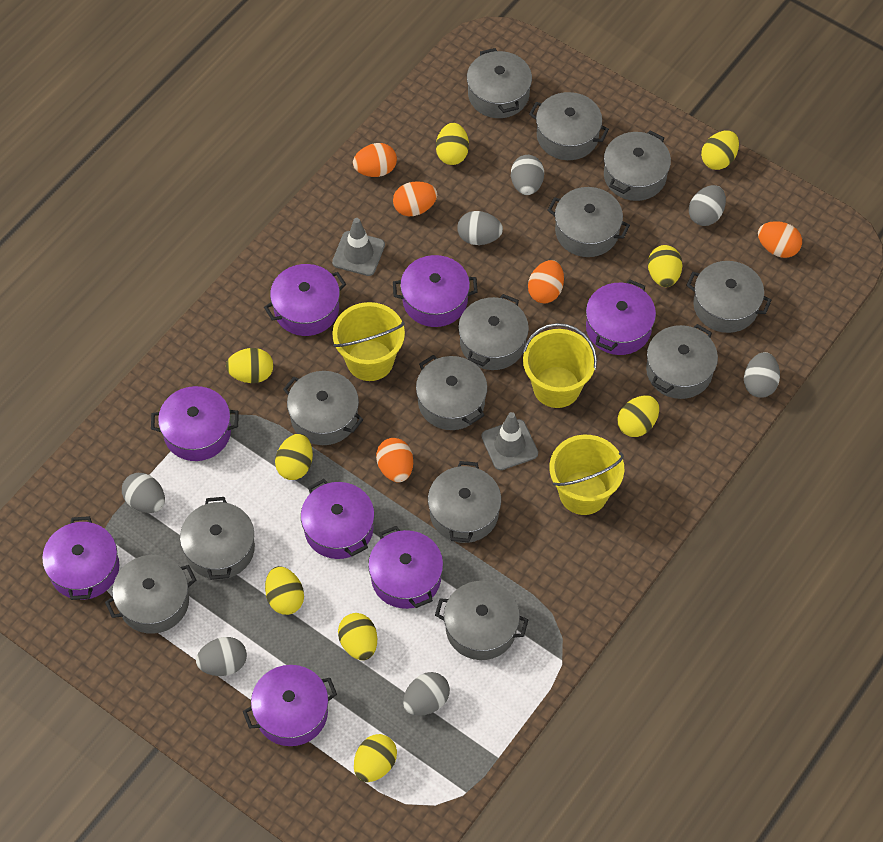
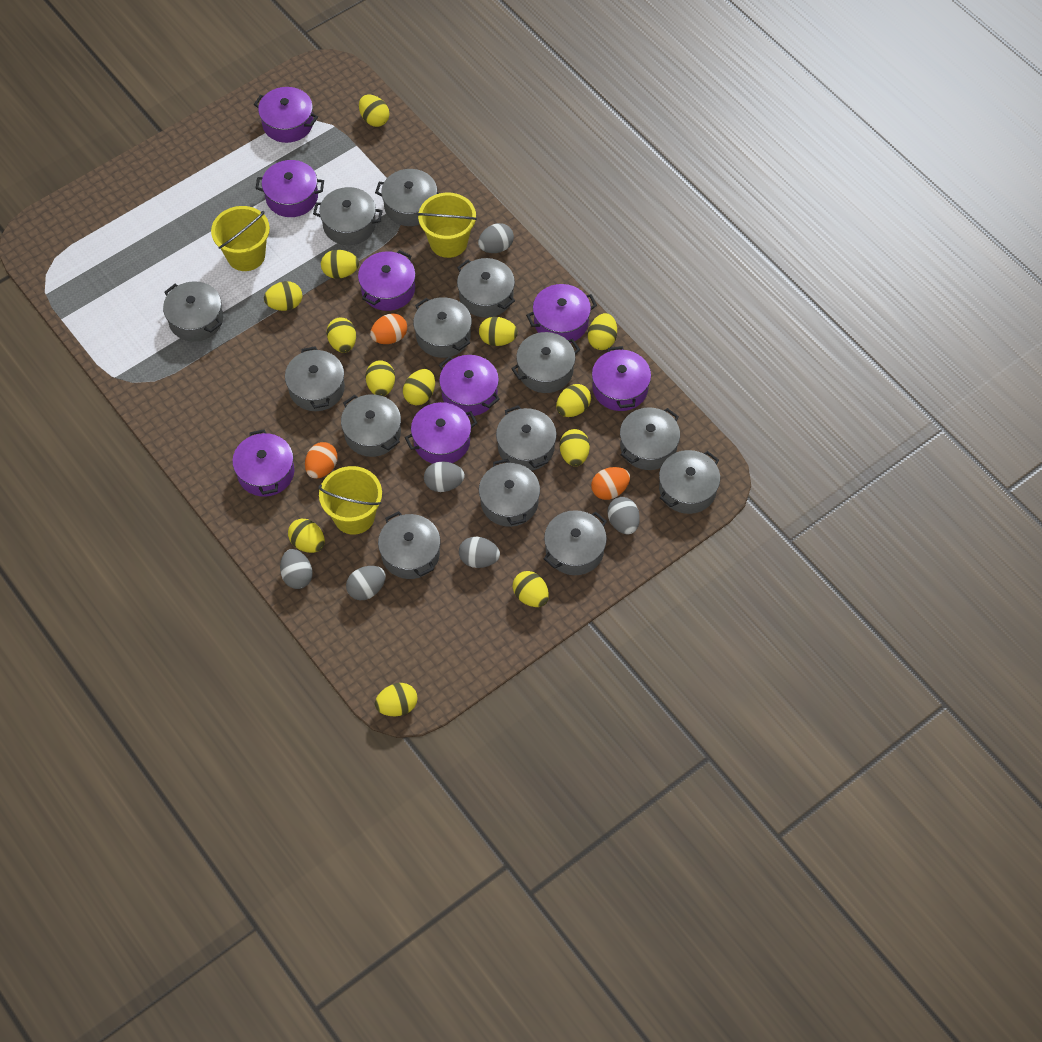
grey egg: 7 -> 6
grey pot: 13 -> 14
grey traffic cone: 2 -> 0
orange egg: 5 -> 3
yellow egg: 9 -> 13

